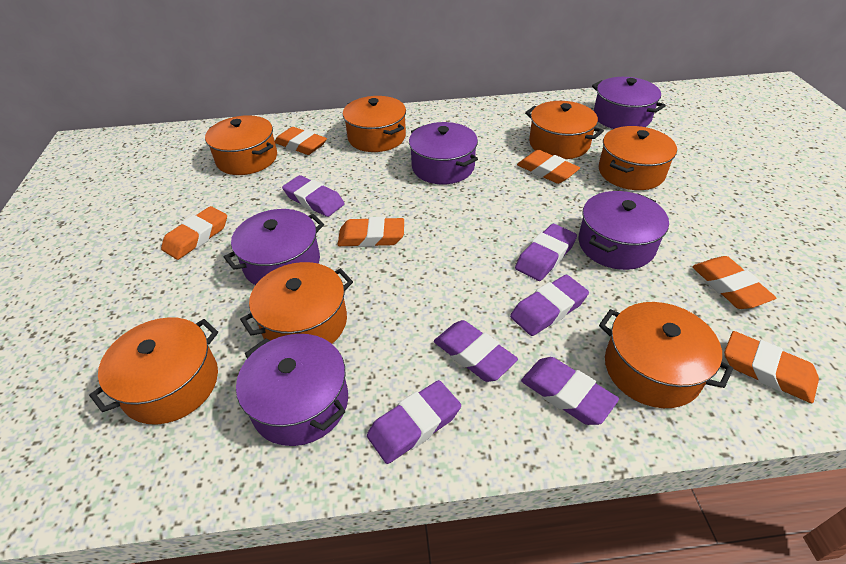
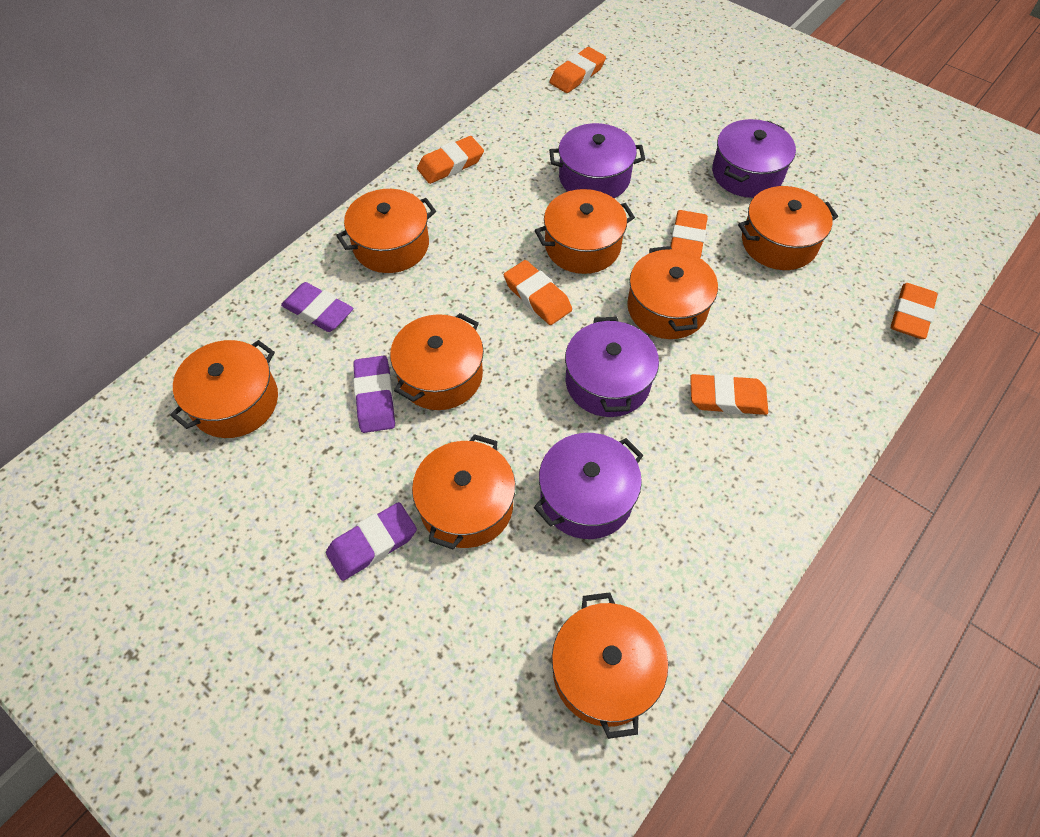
orange pot: 7 -> 8
purple eraser: 6 -> 3
purple pot: 5 -> 4

